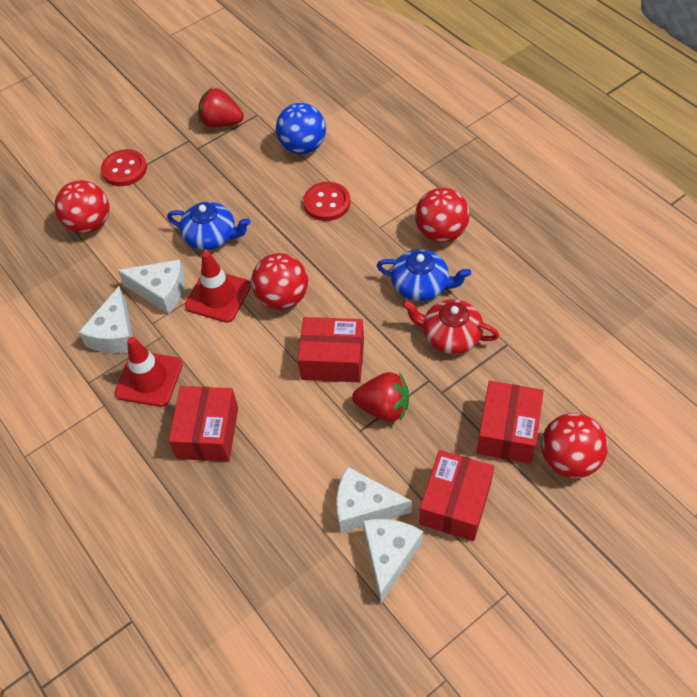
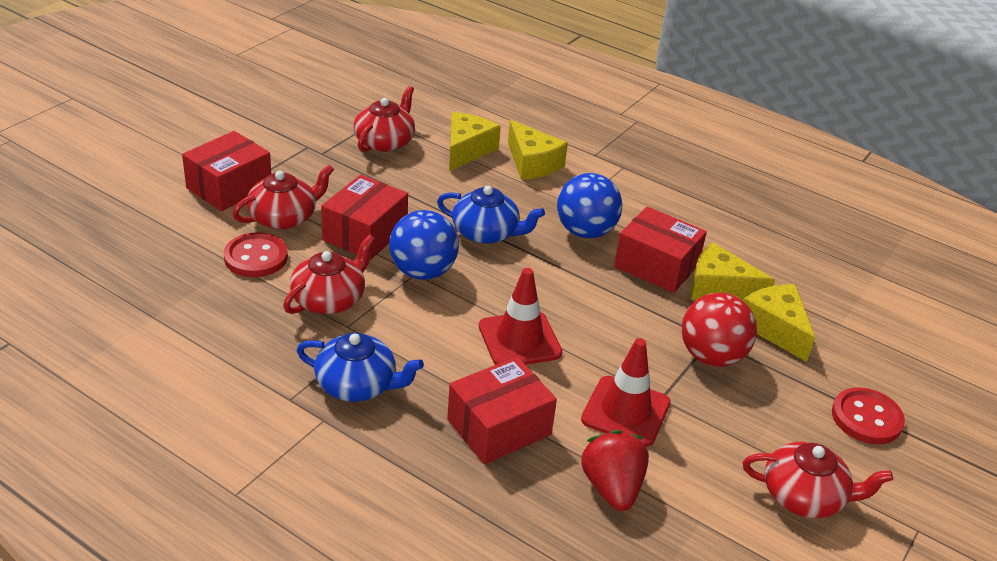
blue ball: 1 -> 2
red ball: 4 -> 1
red strawberry: 2 -> 1
red teapot: 1 -> 4
white cheese: 4 -> 0
yellow cheese: 0 -> 4

